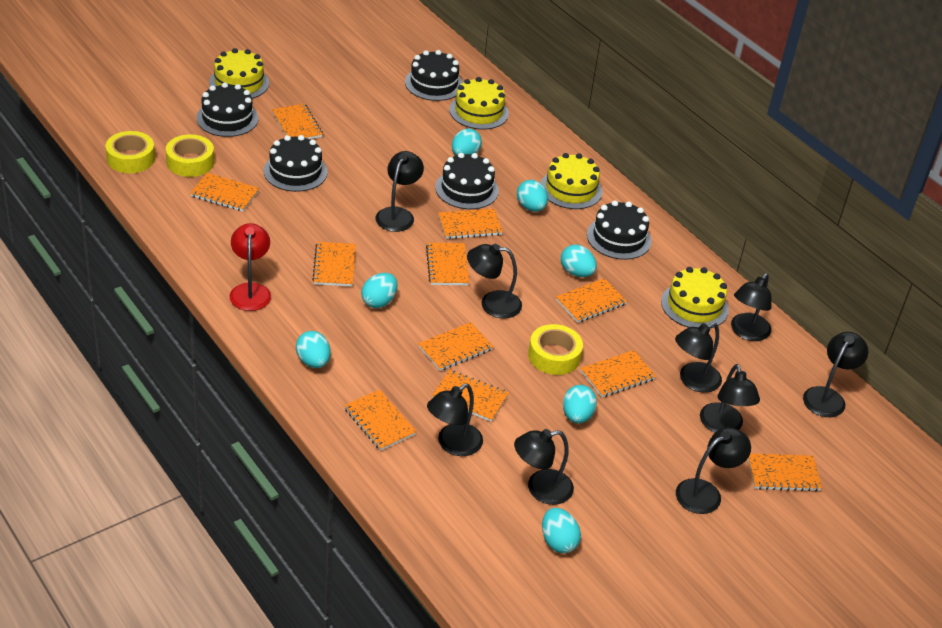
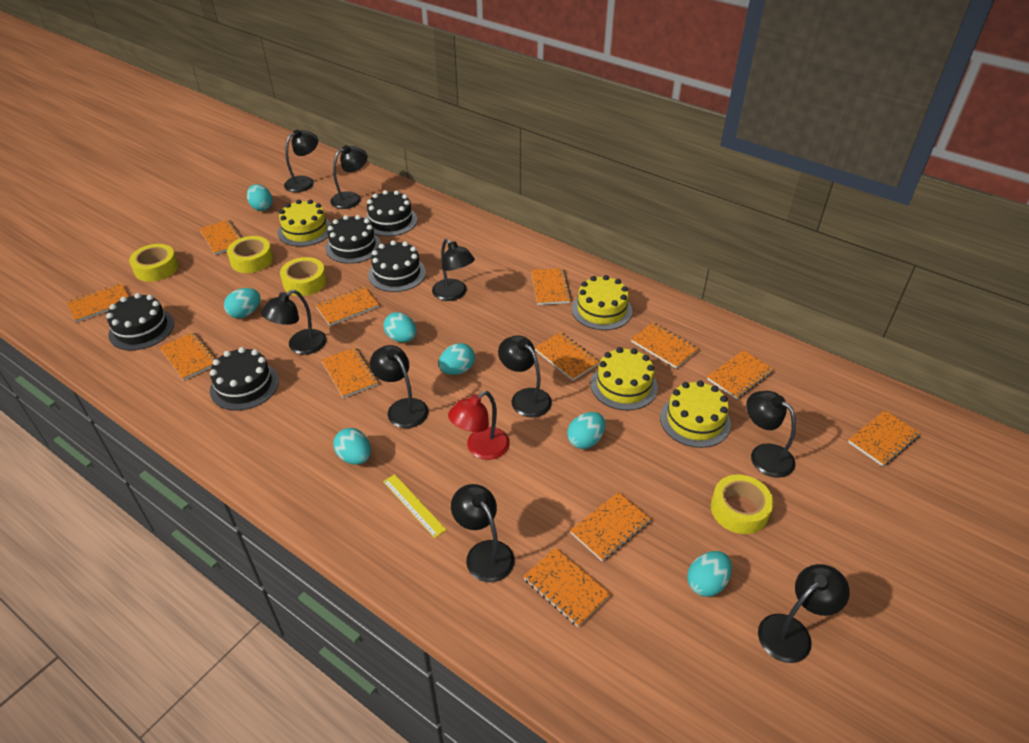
orange notebook: 11 -> 12
yellow ruler: 0 -> 1
yellow tape: 3 -> 4

